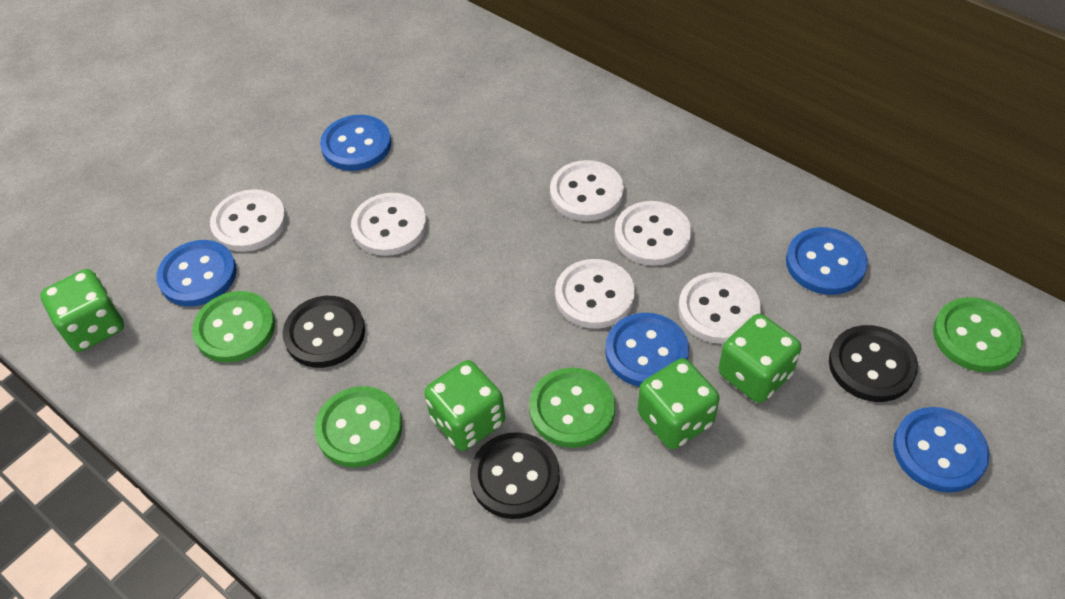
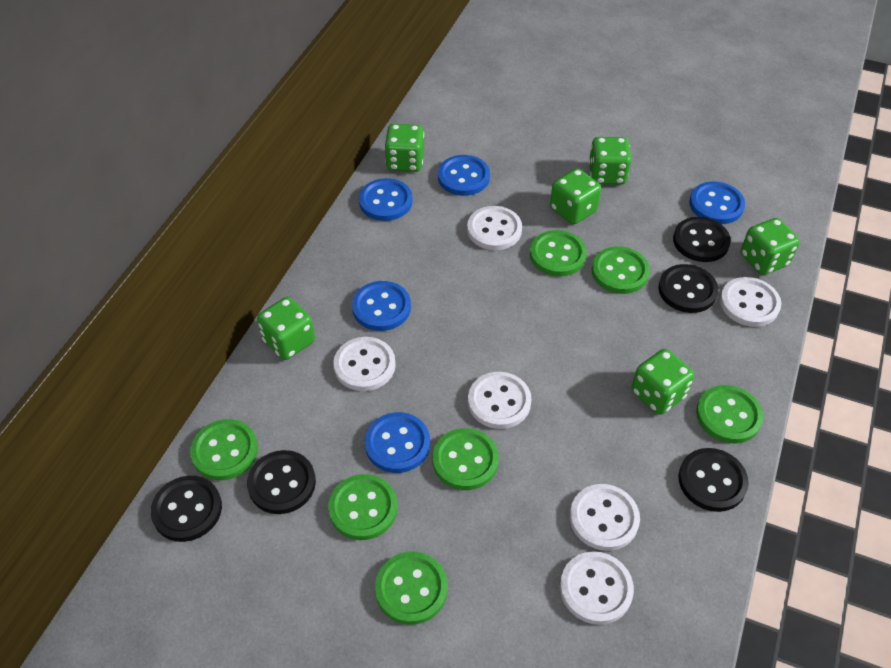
black button: 3 -> 5
green button: 4 -> 7
green dice: 4 -> 6

